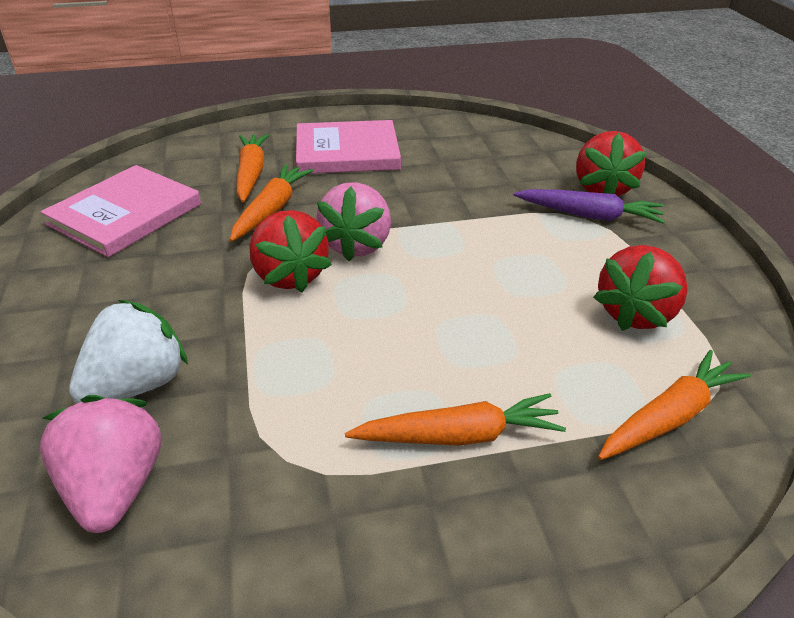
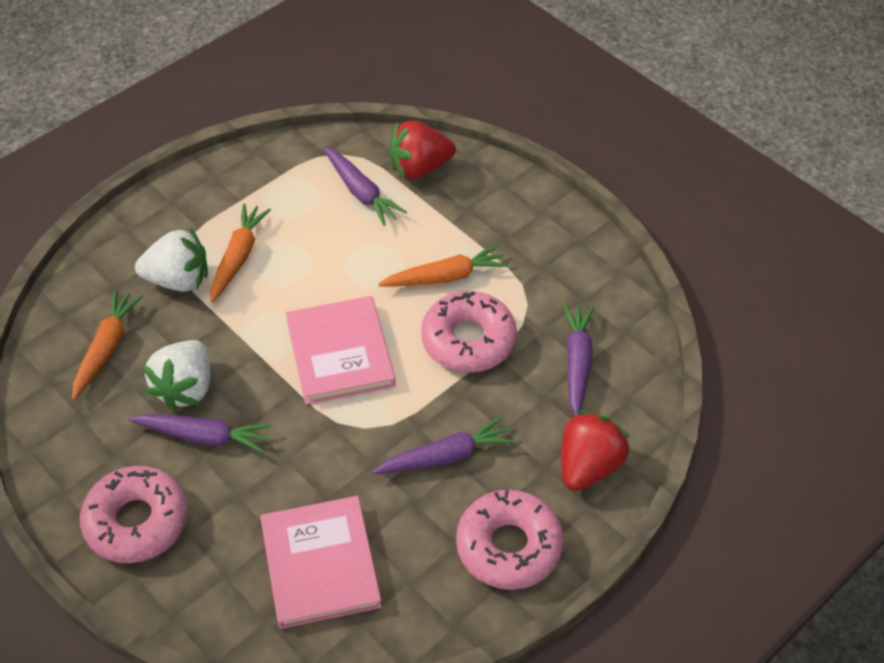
orange carrot: 4 -> 3
pink donut: 0 -> 3
pink strawberry: 2 -> 0
purple carrot: 1 -> 4
red strawberry: 3 -> 2
white strawberry: 1 -> 2

